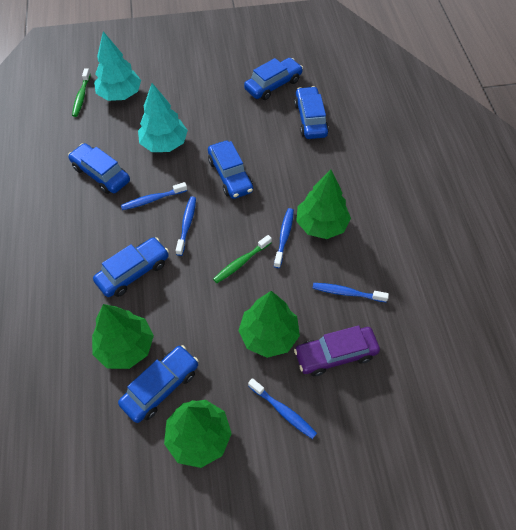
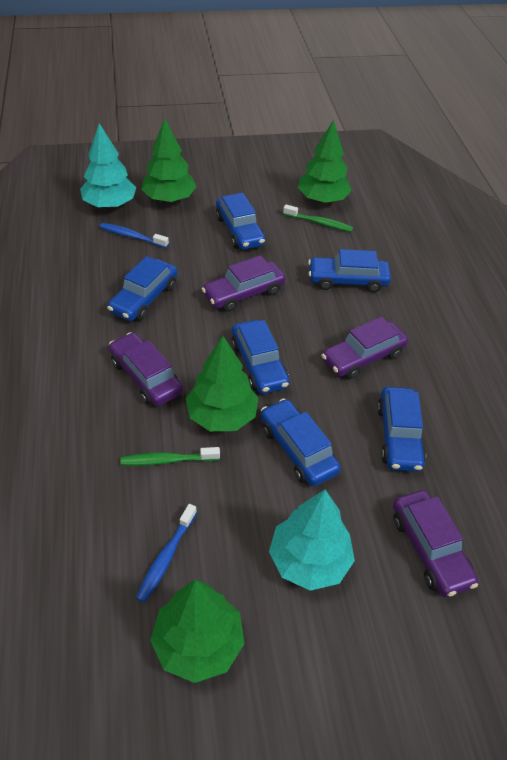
blue toothbrush: 5 -> 2
purple car: 1 -> 4

